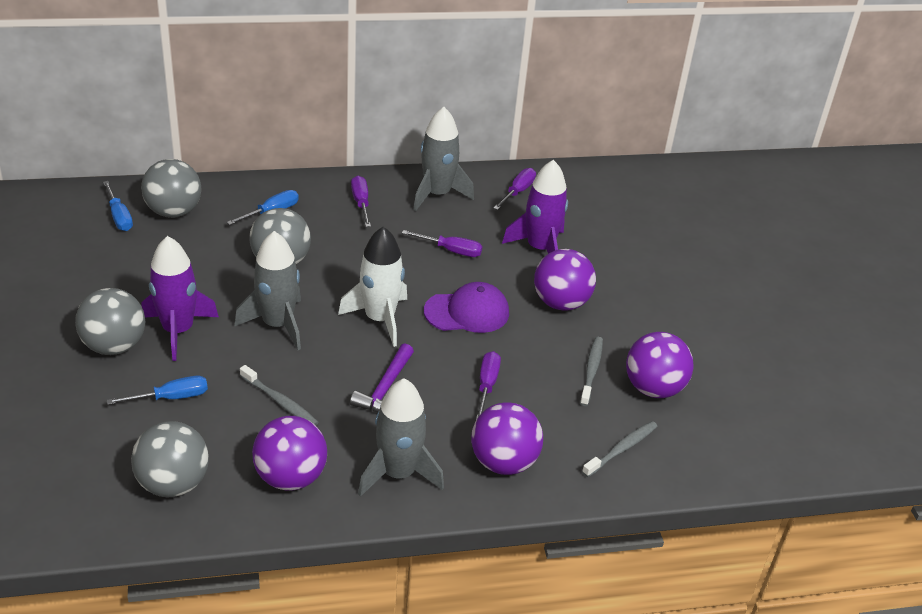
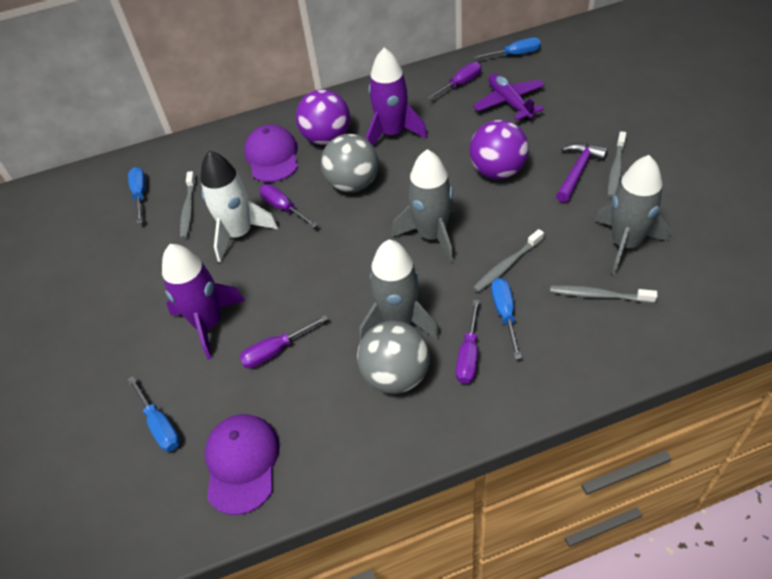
blue screwdriver: 3 -> 4
grey ball: 4 -> 2
grey toothbrush: 3 -> 4
purple ball: 4 -> 2
purple cap: 1 -> 2
purple plane: 0 -> 1

